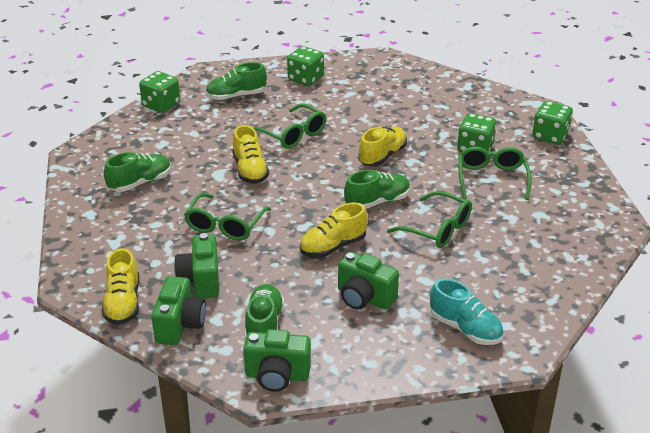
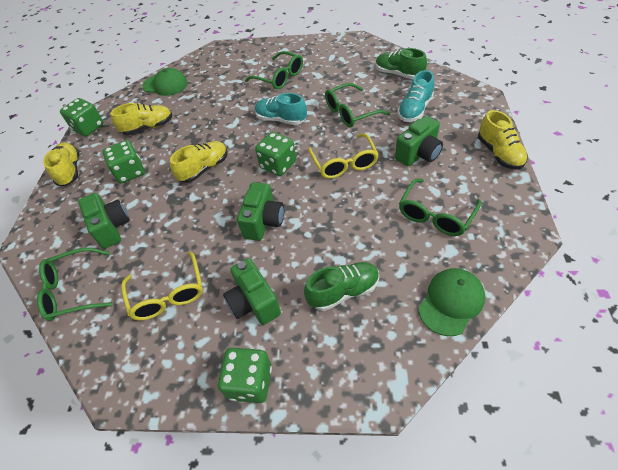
green cap: 0 -> 2
green shoe: 4 -> 2
turquoise shoe: 1 -> 2
yellow glasses: 0 -> 2

